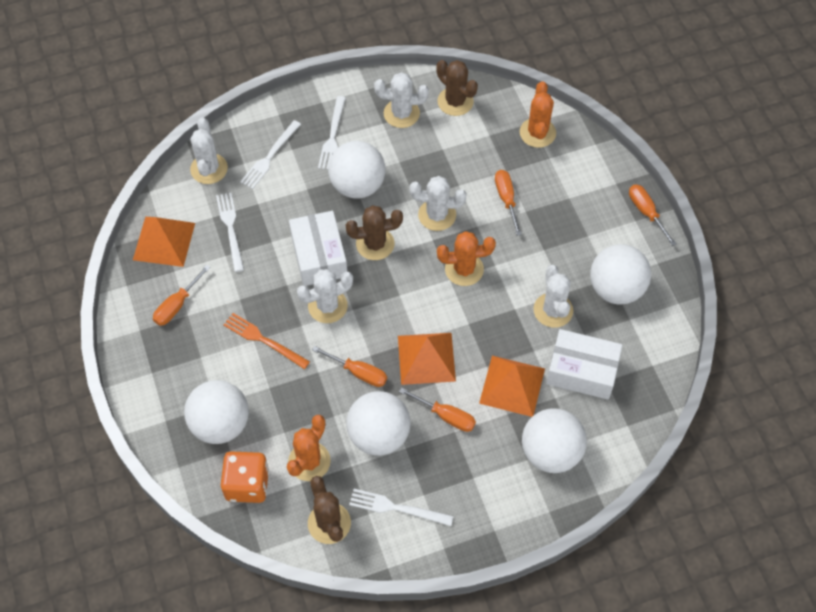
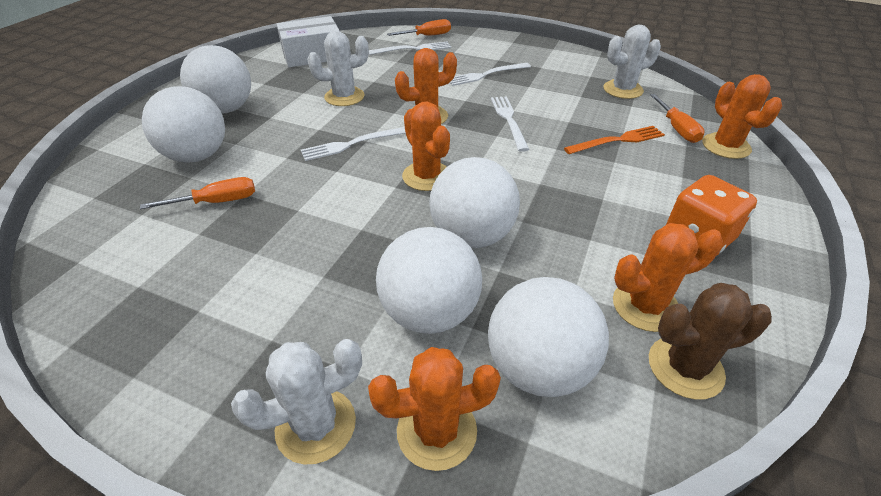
brown cactus: 3 -> 1
orange cactus: 3 -> 5
orange pyramid: 3 -> 0
orange screwdriver: 5 -> 3
white box: 2 -> 1
white cactus: 5 -> 3

